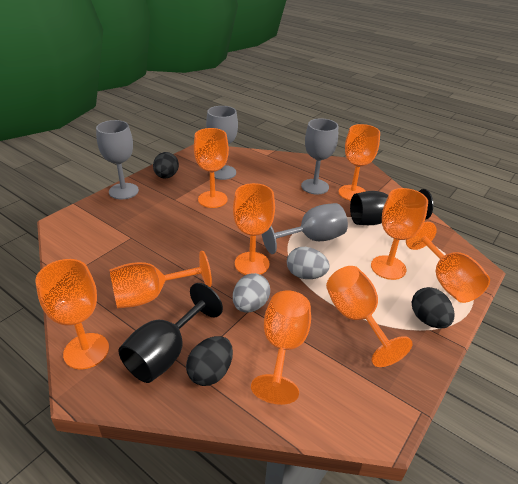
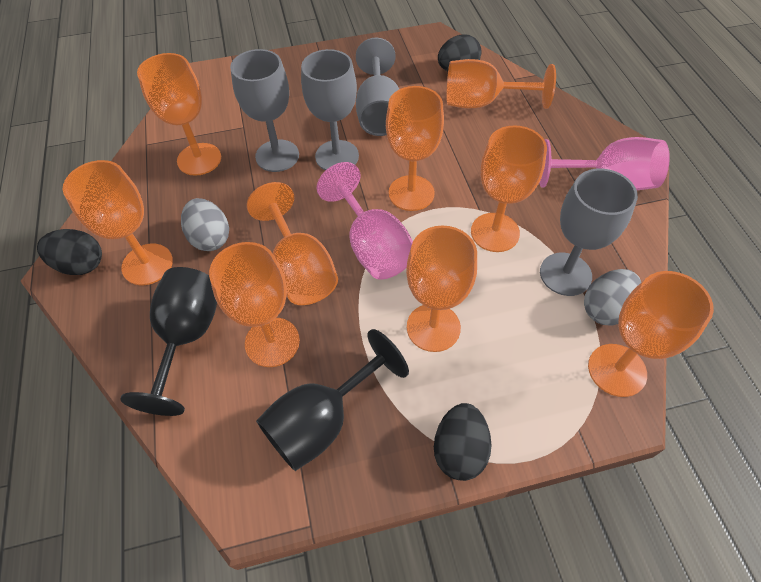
pink goblet: 0 -> 2

